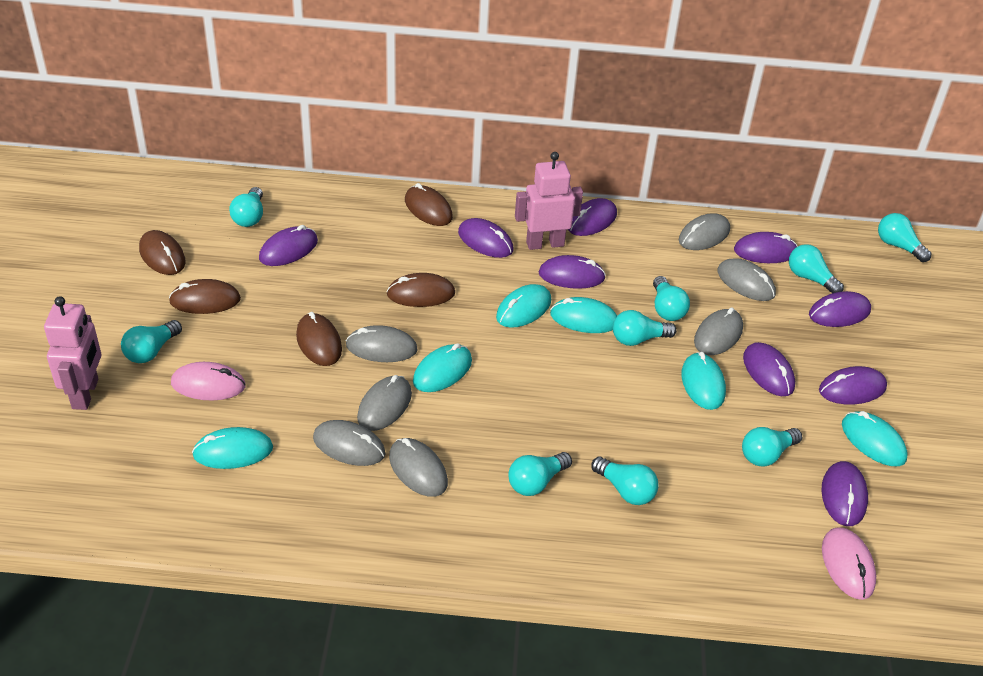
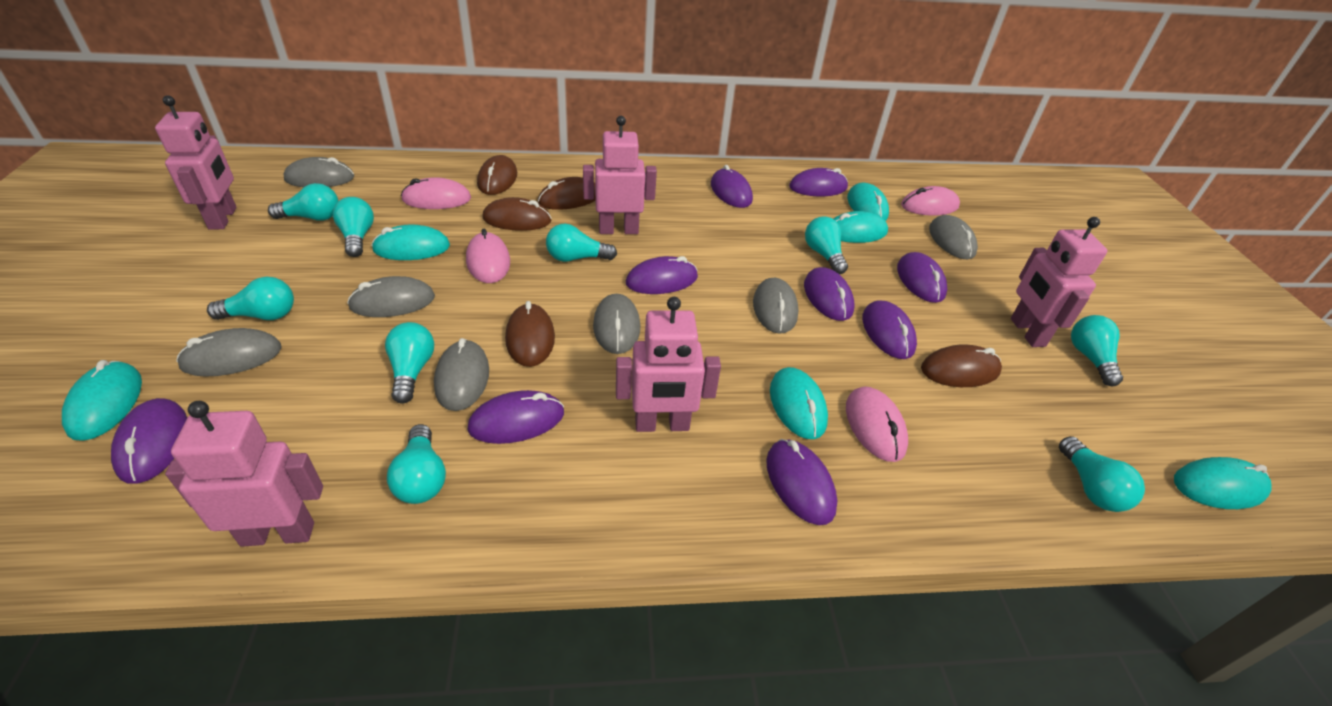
pink mouse: 2 -> 4
pink robot: 2 -> 5

